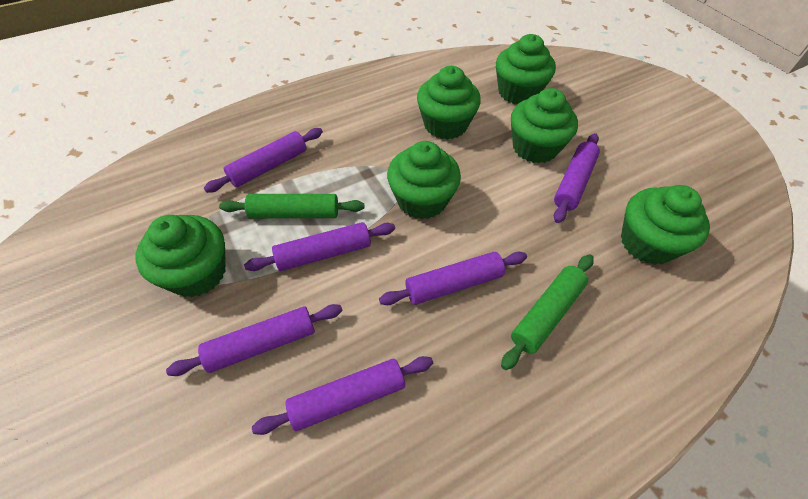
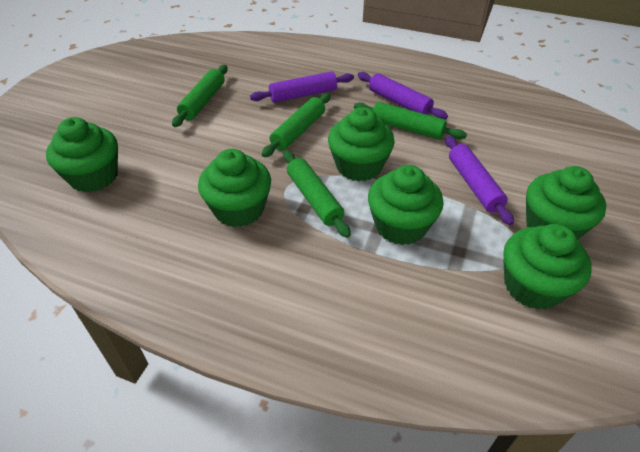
green rolling pin: 2 -> 4
purple rolling pin: 6 -> 3

